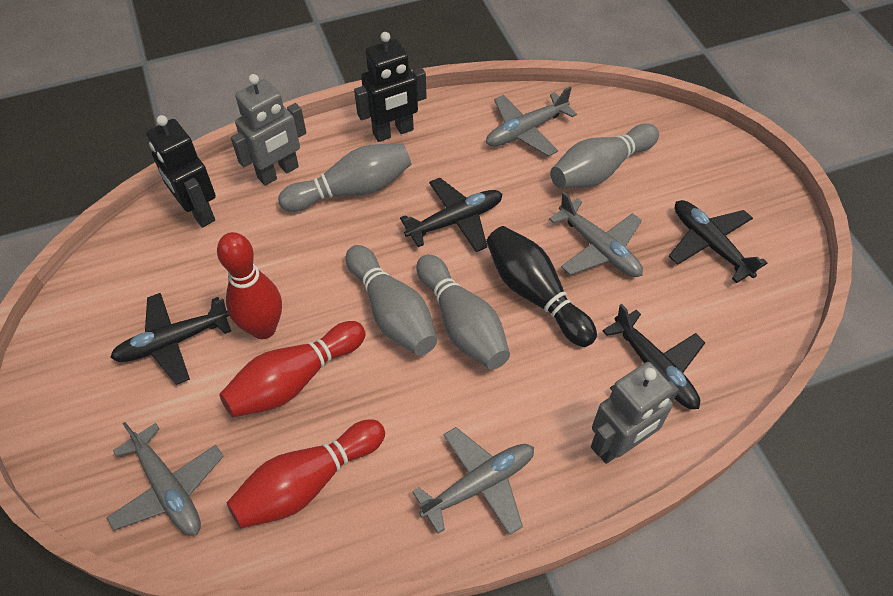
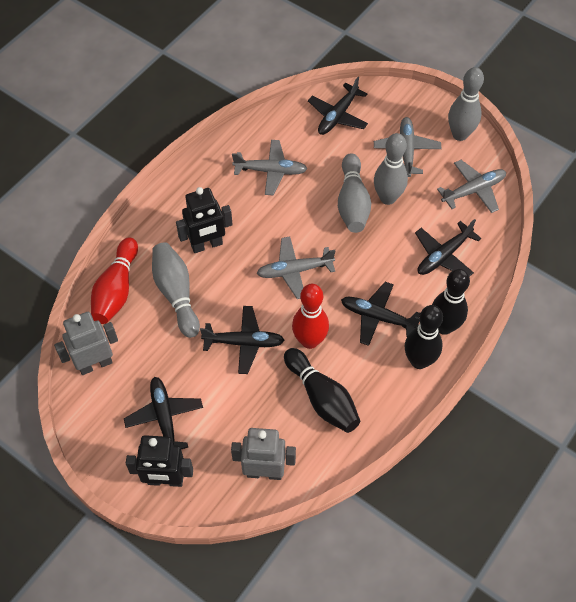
black bowling pin: 1 -> 3
black plane: 4 -> 5
red bowling pin: 3 -> 2

